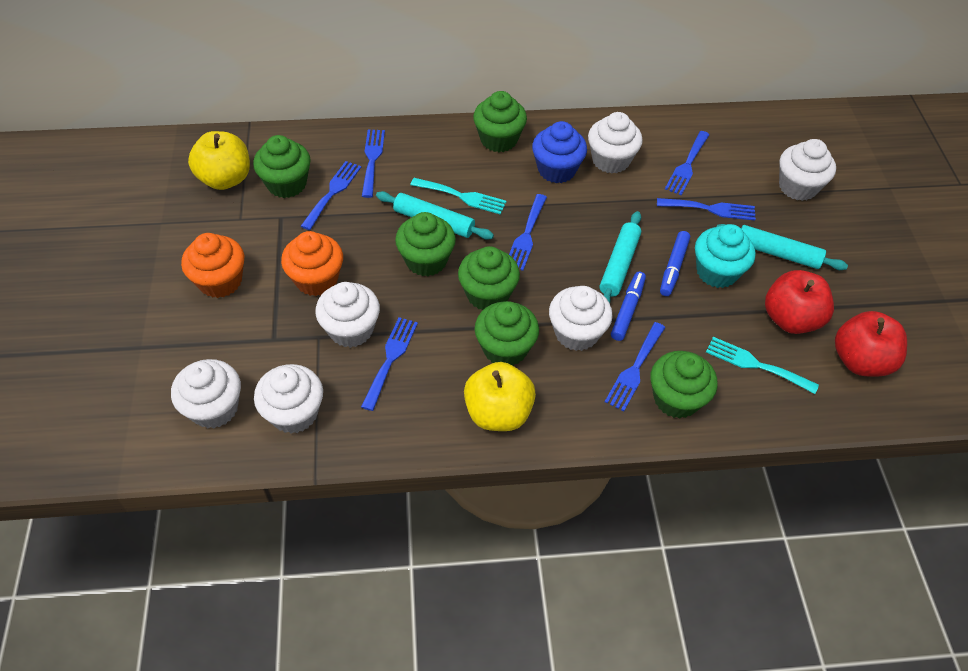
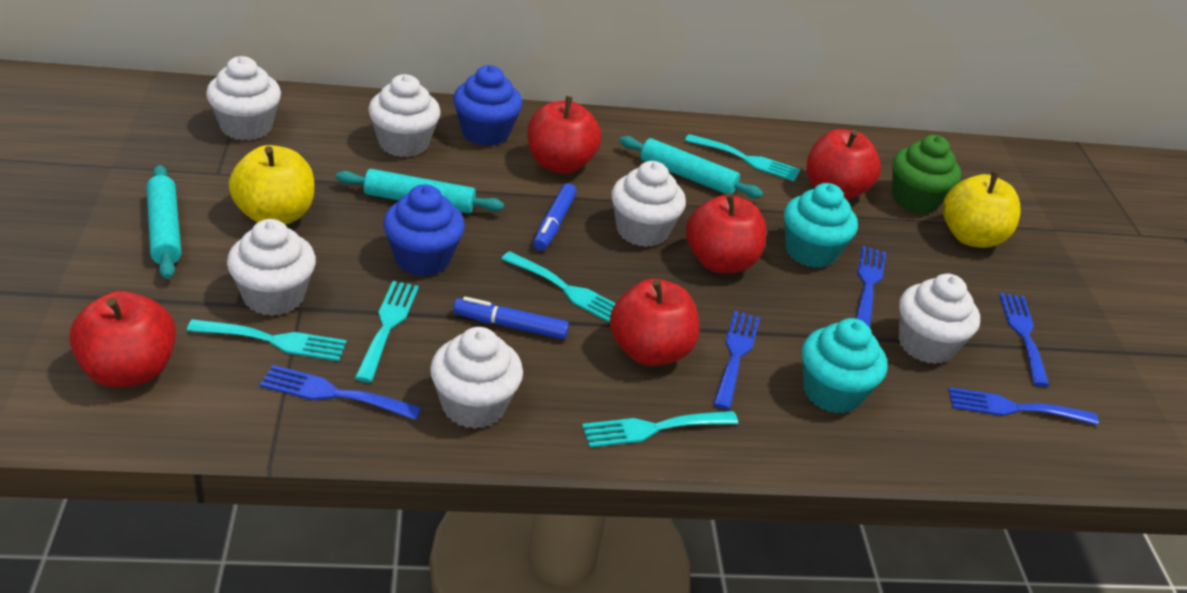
blue cupcake: 1 -> 2
blue fork: 7 -> 5
green cupcake: 6 -> 1
orange cupcake: 2 -> 0
red apple: 2 -> 5
turquoise cupcake: 1 -> 2
turquoise fork: 2 -> 5

